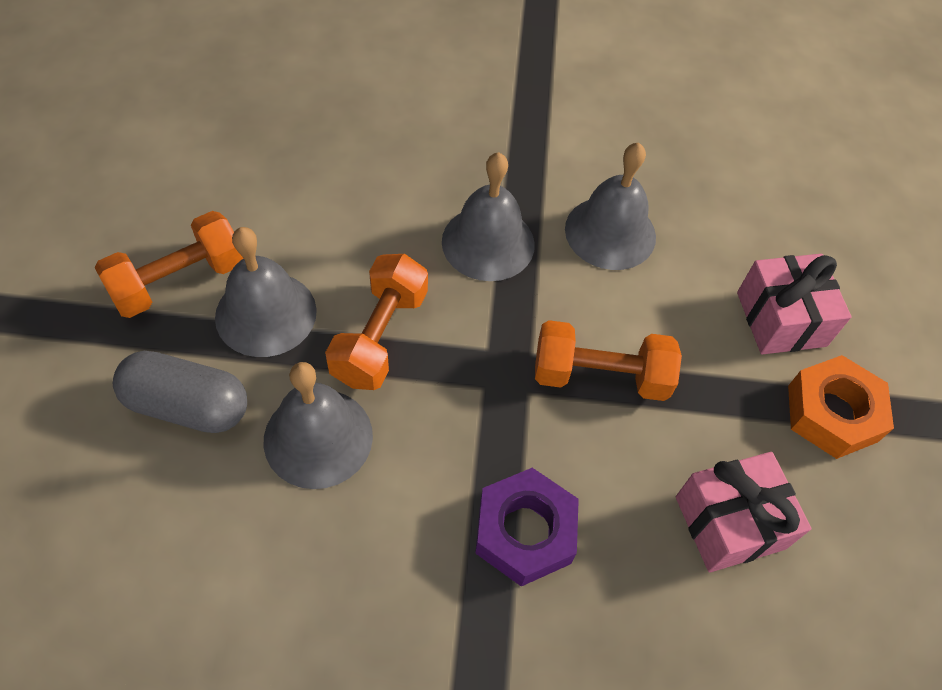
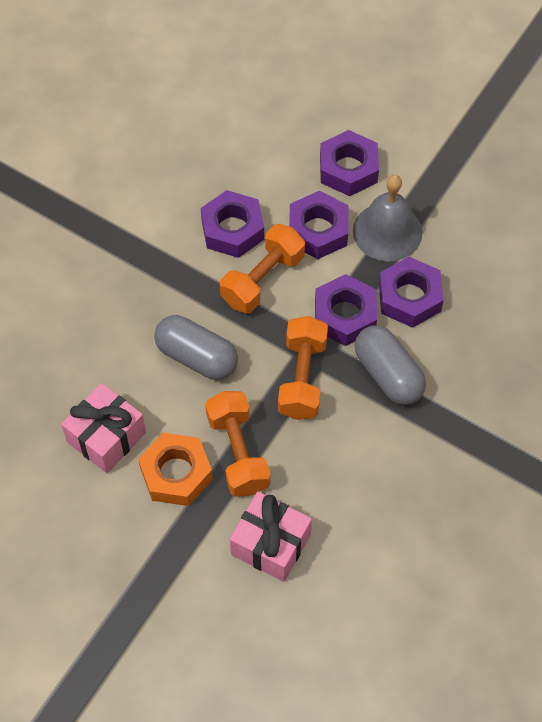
grey bell: 4 -> 1
grey capsule: 1 -> 2
purple nut: 1 -> 5

